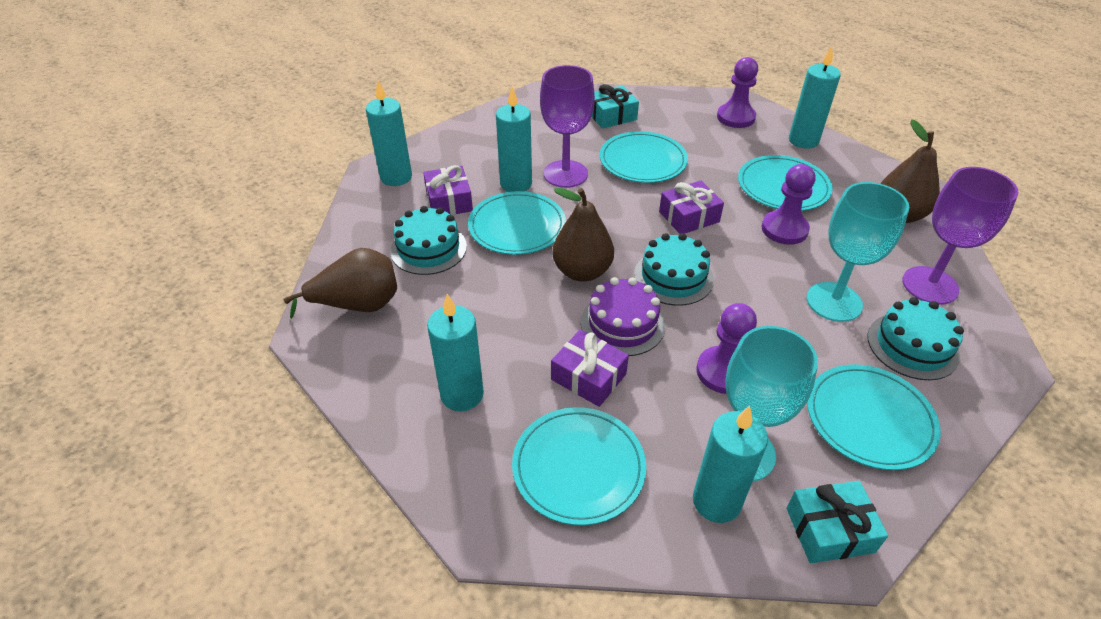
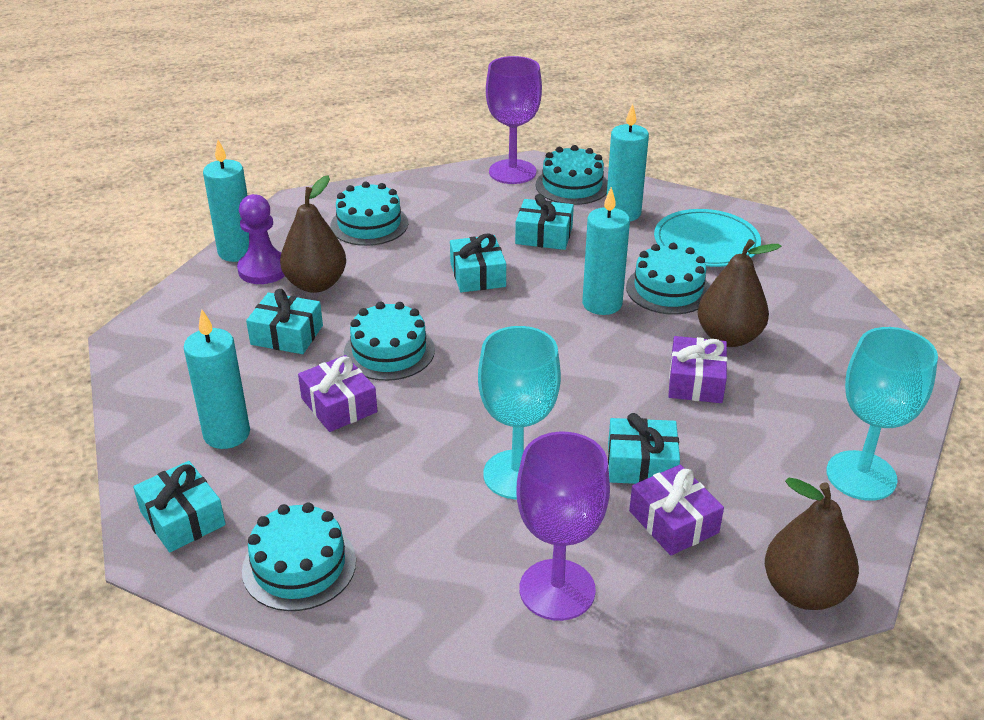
purple cake: 1 -> 0
purple pawn: 3 -> 1
turquoise cake: 3 -> 5
turquoise candle: 5 -> 4
turquoise gift: 2 -> 5
turquoise plate: 5 -> 1

